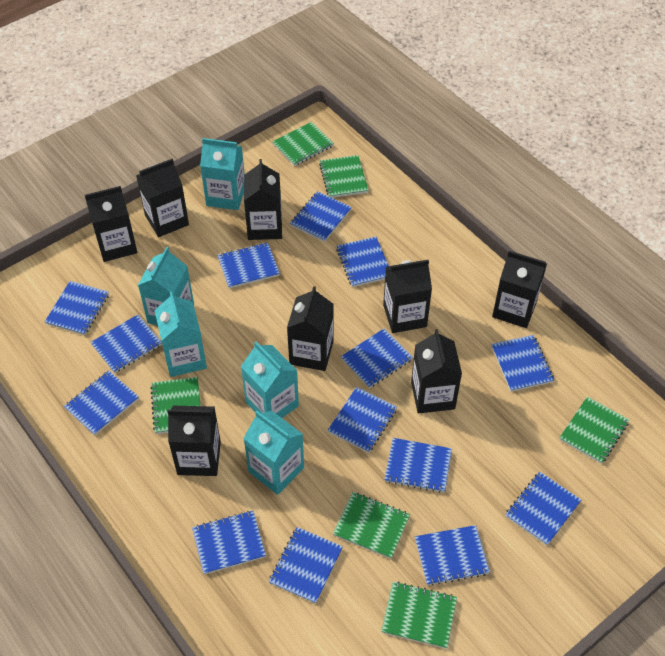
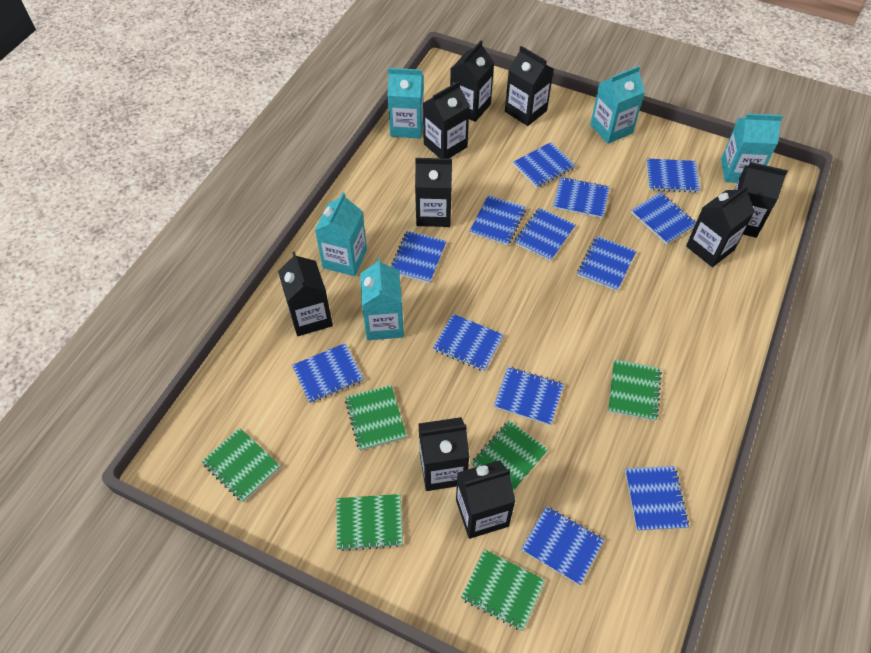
black carton: 8 -> 9
blue notebook: 14 -> 13

